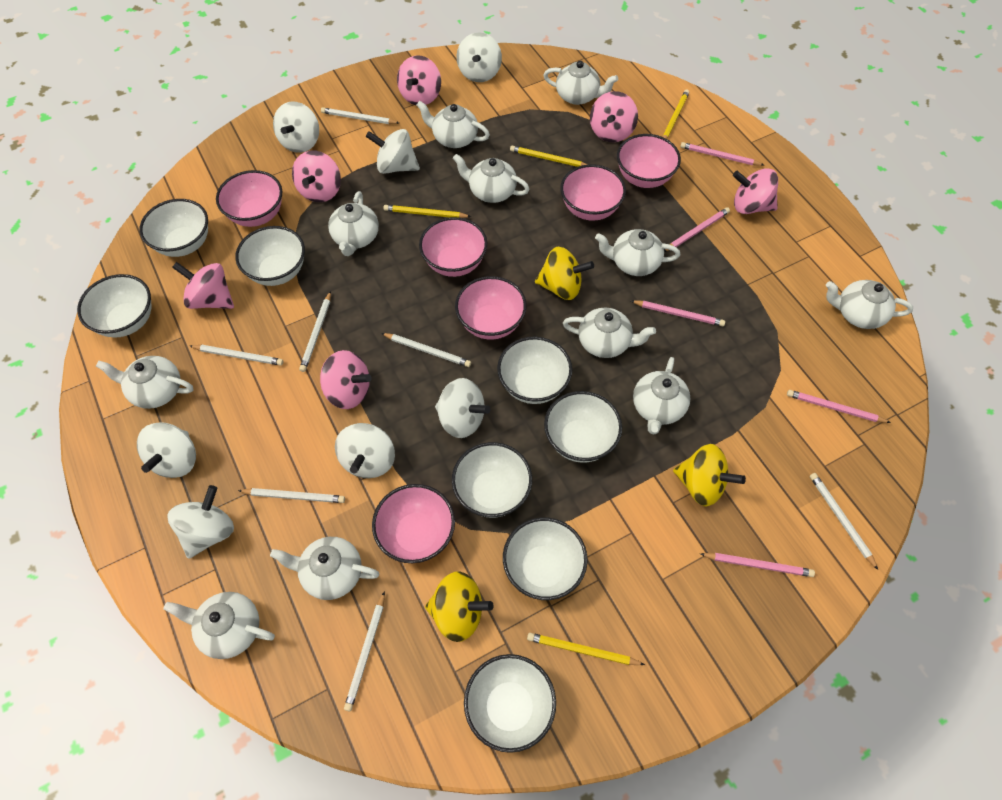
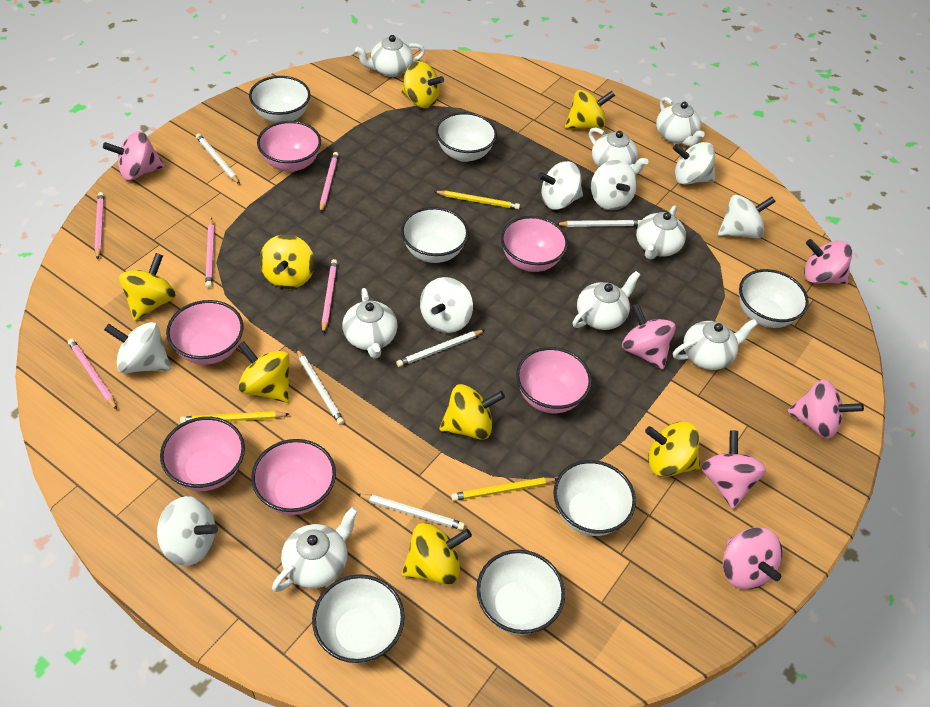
white bowl: 8 -> 7
white pencil: 7 -> 5
white teapot: 11 -> 8
yellow pencil: 4 -> 3
yellow spinning top: 3 -> 8

